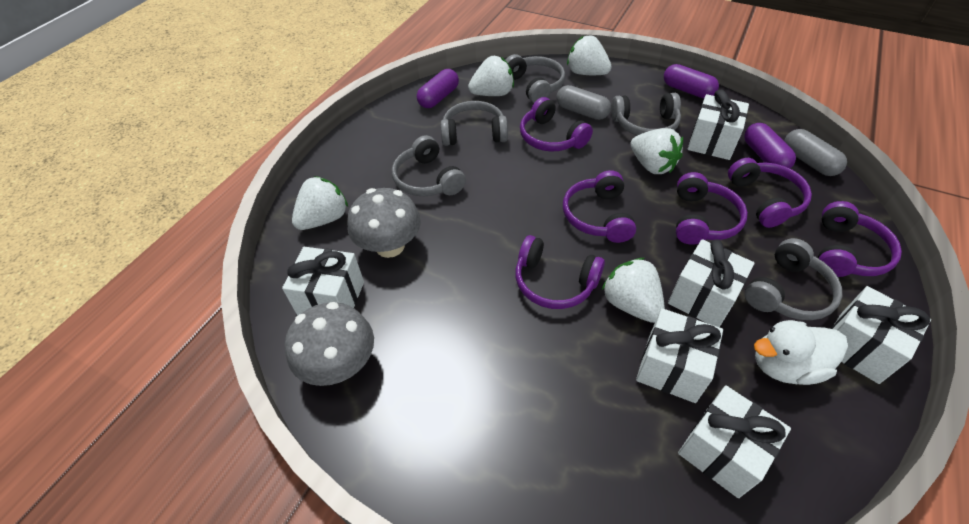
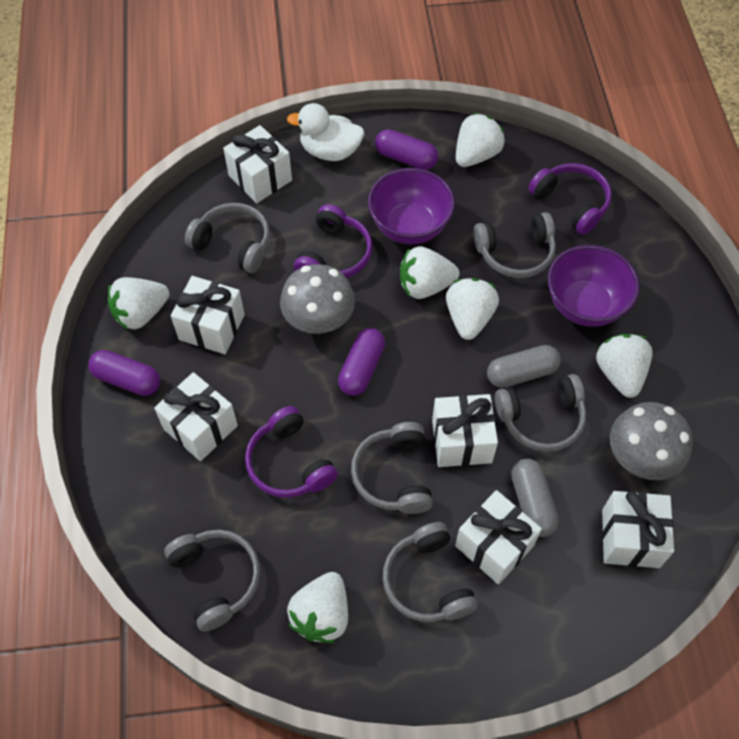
grey headphones: 5 -> 6
purple bowl: 0 -> 2
purple headphones: 6 -> 3
white strawberry: 5 -> 6

